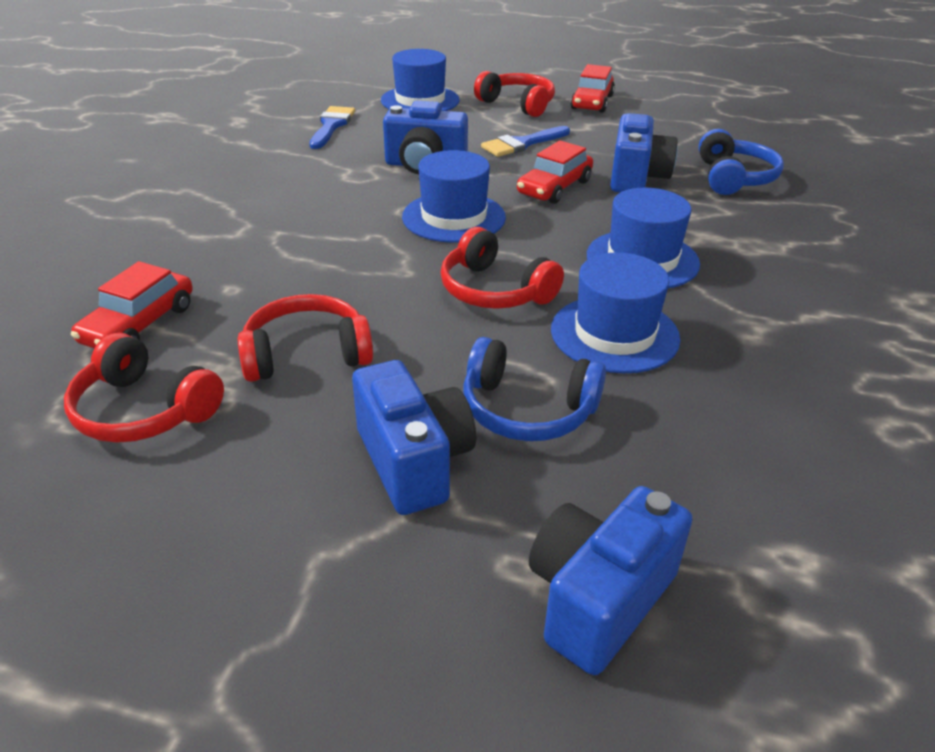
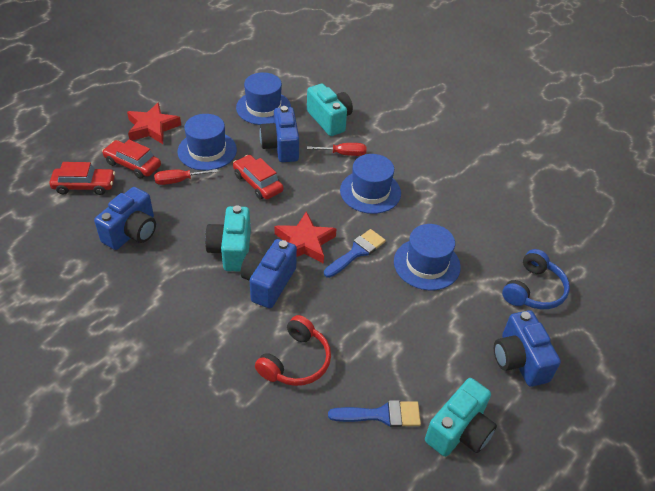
blue headphones: 2 -> 1
red headphones: 4 -> 1
red screwdriver: 0 -> 2
red star: 0 -> 2
turquoise camera: 0 -> 3

